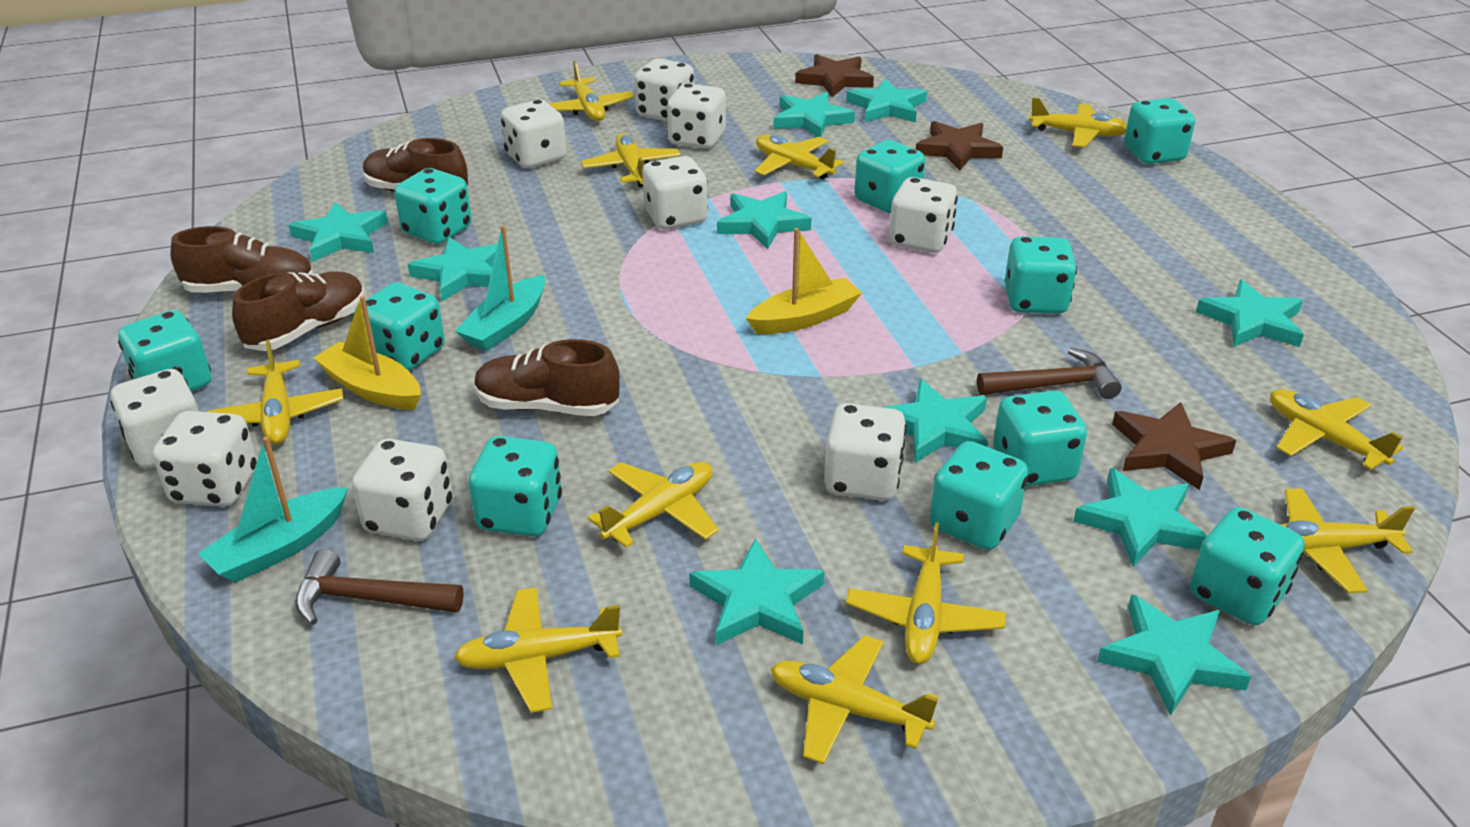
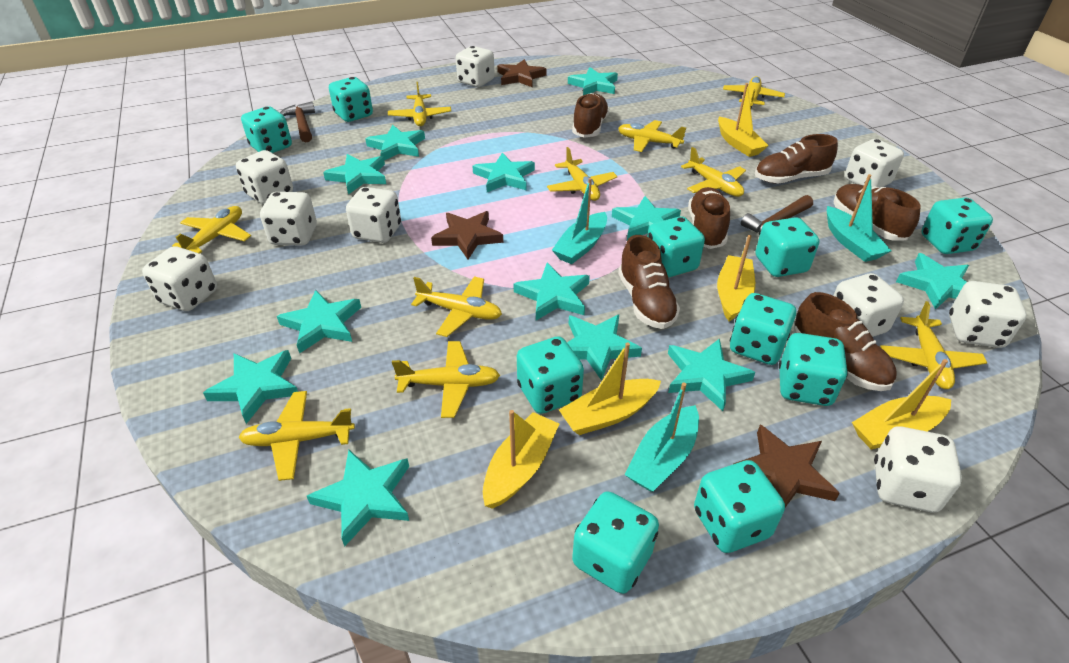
brown shoe: 4 -> 6
turquoise boat: 2 -> 3
turquoise star: 10 -> 12
yellow boat: 2 -> 5
yellow plane: 11 -> 10

